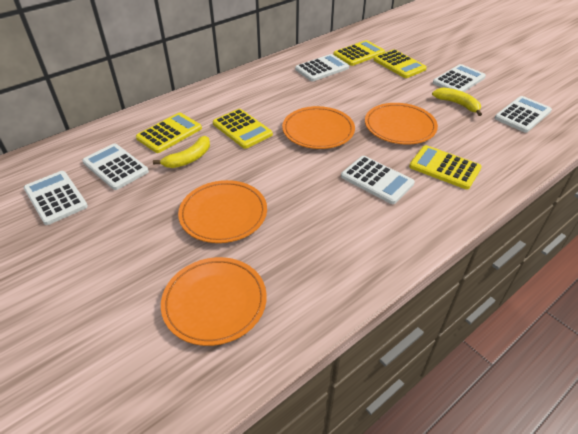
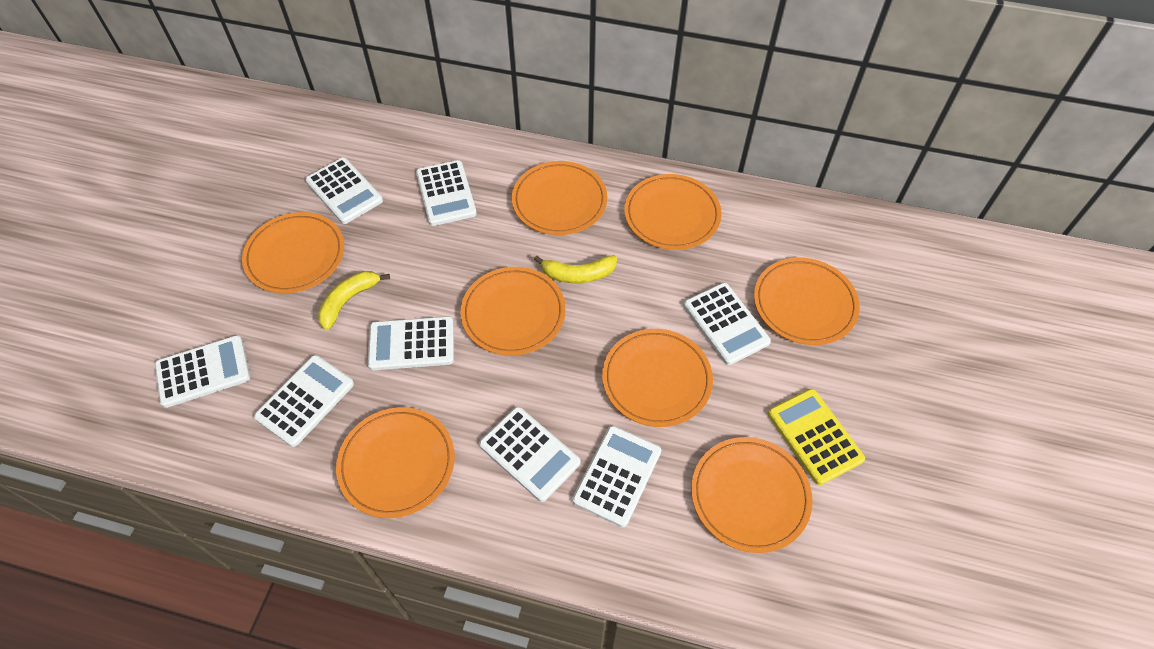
orange plate: 4 -> 8
white calculator: 6 -> 8
yellow calculator: 5 -> 1

